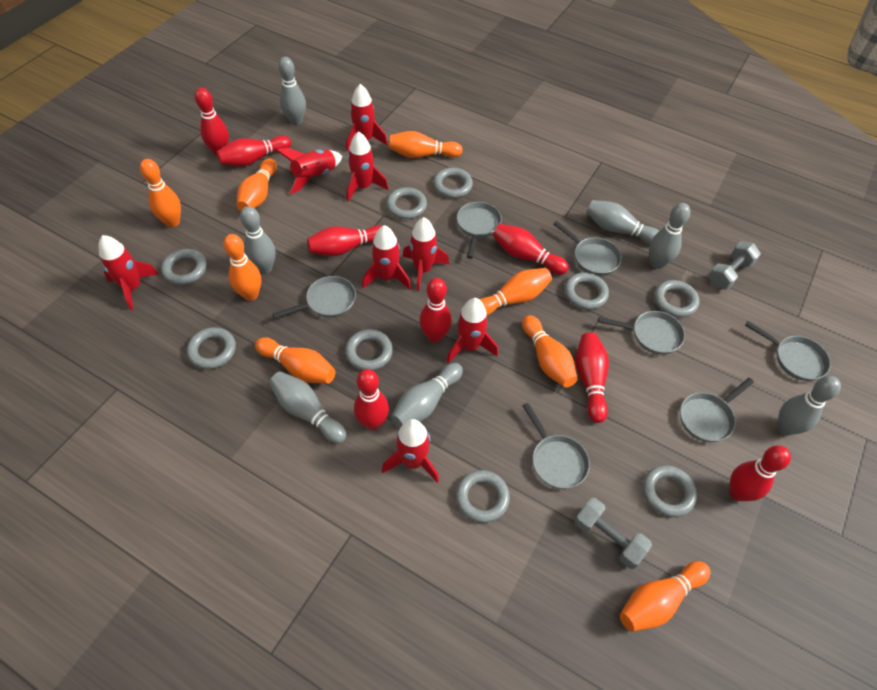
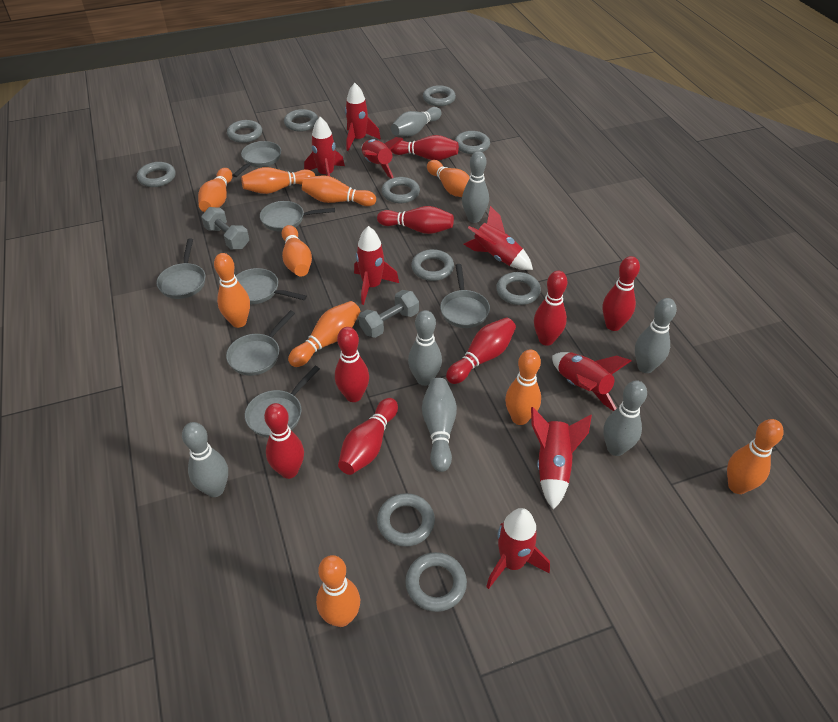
grey ring: 9 -> 10
orange bowling pin: 8 -> 10

